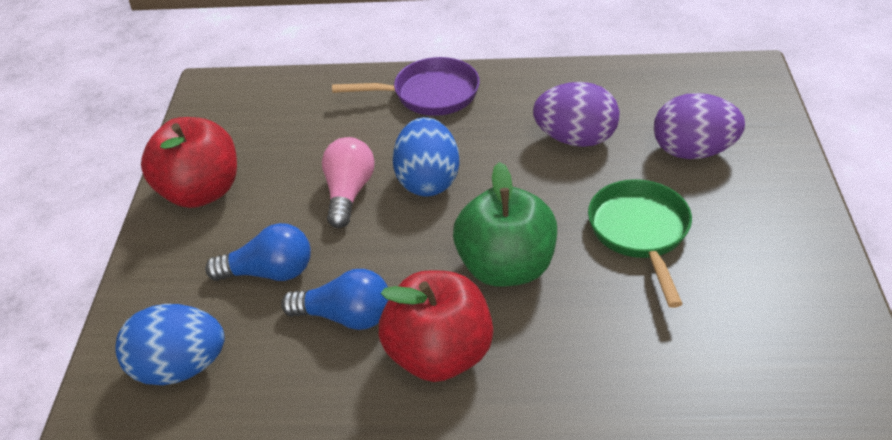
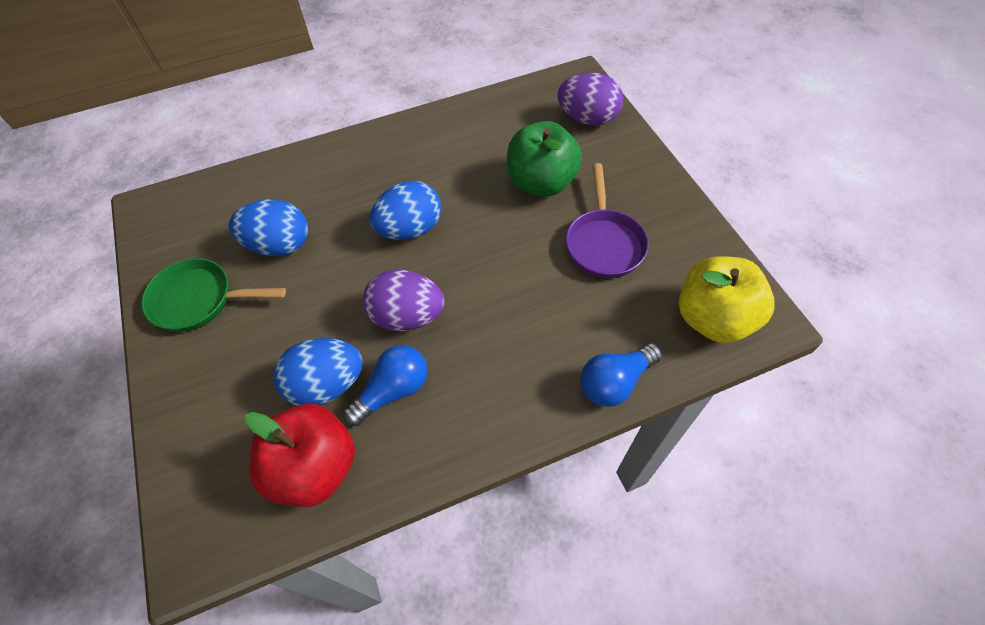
blue egg: 2 -> 3
pink light bulb: 1 -> 0
red apple: 2 -> 1
yellow apple: 0 -> 1

